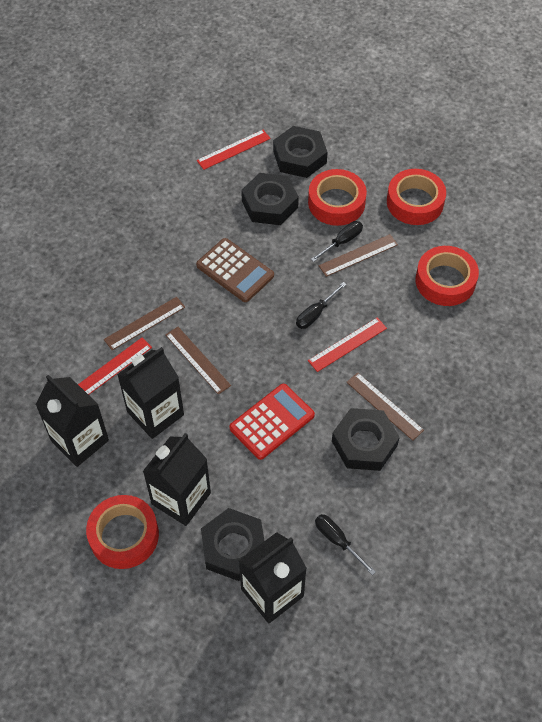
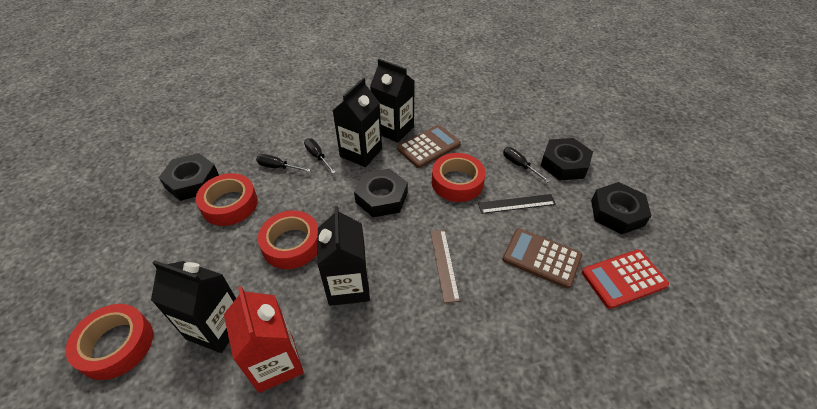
black ruler: 0 -> 1
brown calculator: 1 -> 2
brown ruler: 4 -> 1
red carton: 0 -> 1
red ruler: 3 -> 0

